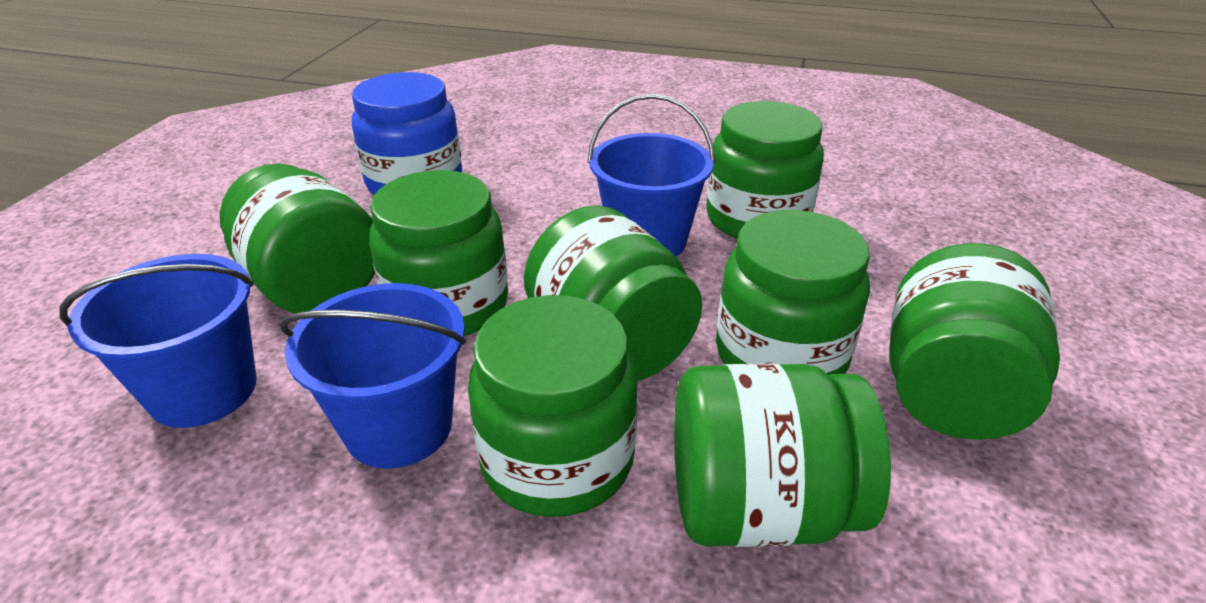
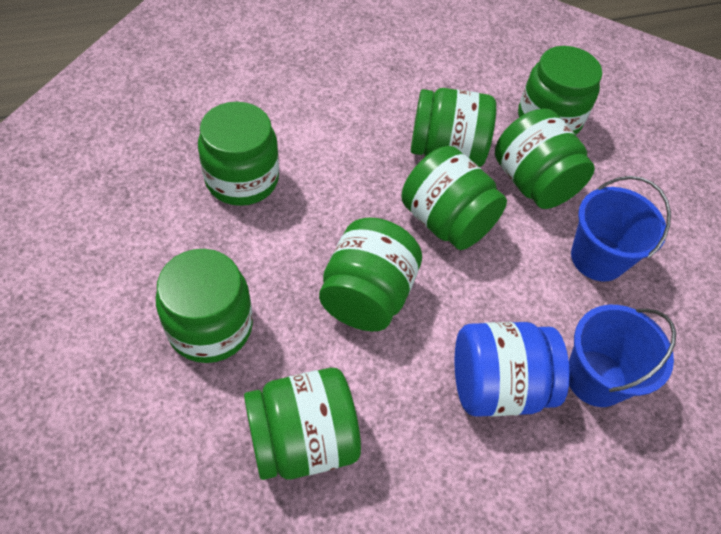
blue bucket: 3 -> 2

